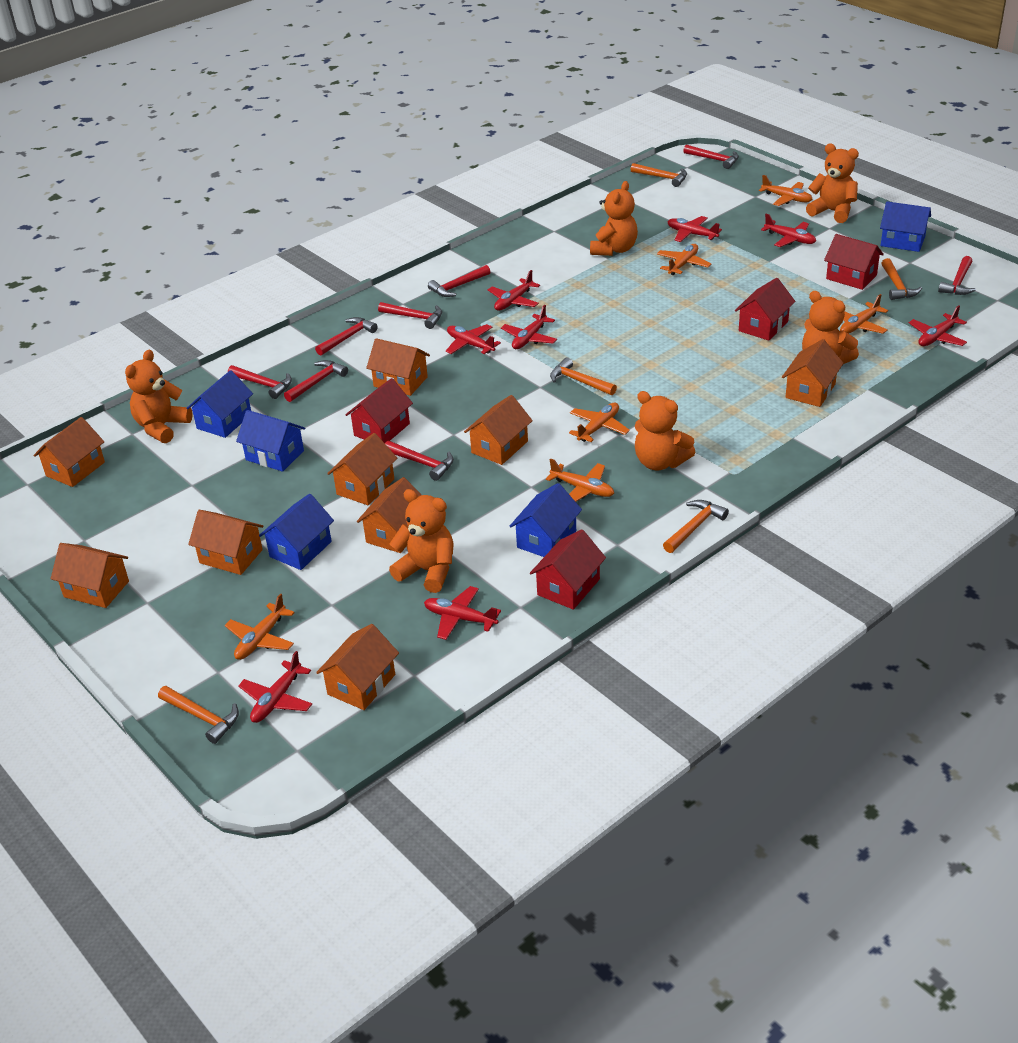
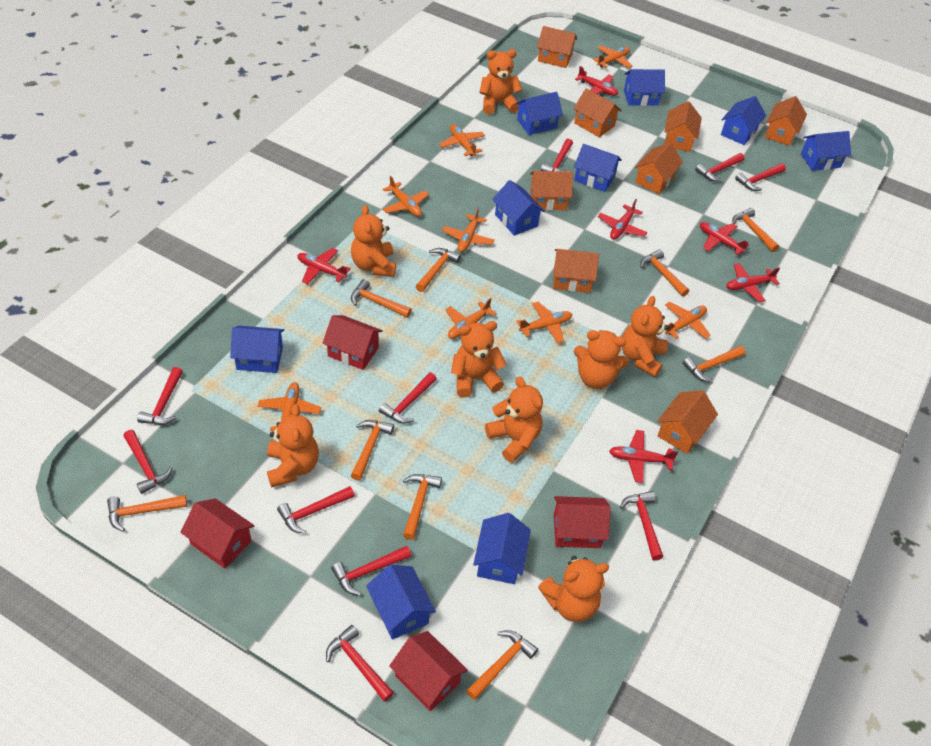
blue house: 5 -> 9
orange hammer: 5 -> 9
orange house: 9 -> 8
orange plane: 6 -> 8
orange teddy bear: 6 -> 8
red hammer: 8 -> 10
red plane: 8 -> 6

